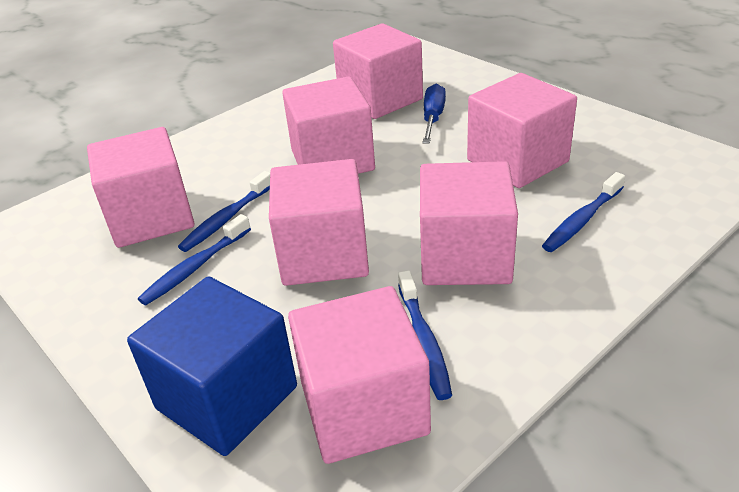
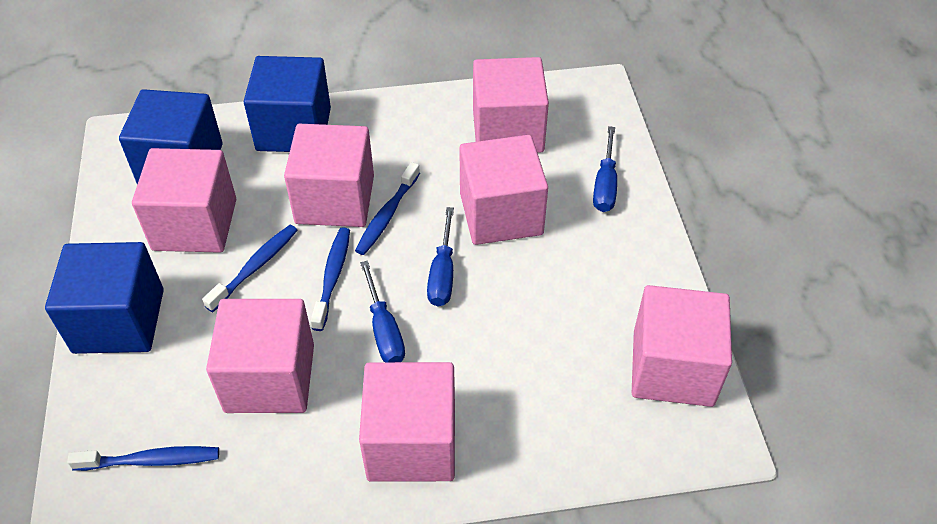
blue cube: 1 -> 3
blue screwdriver: 1 -> 3

